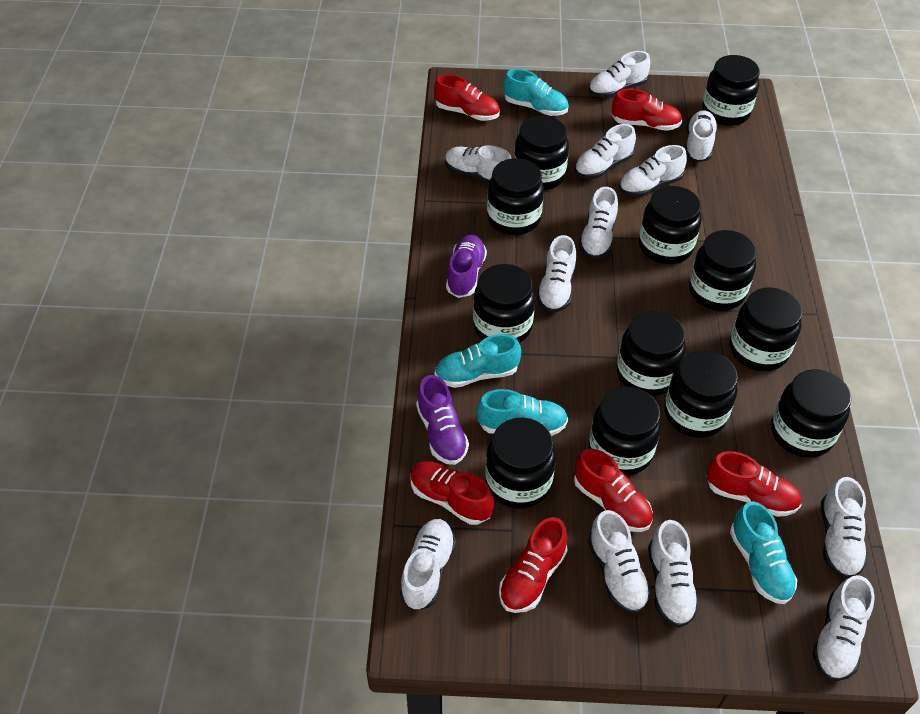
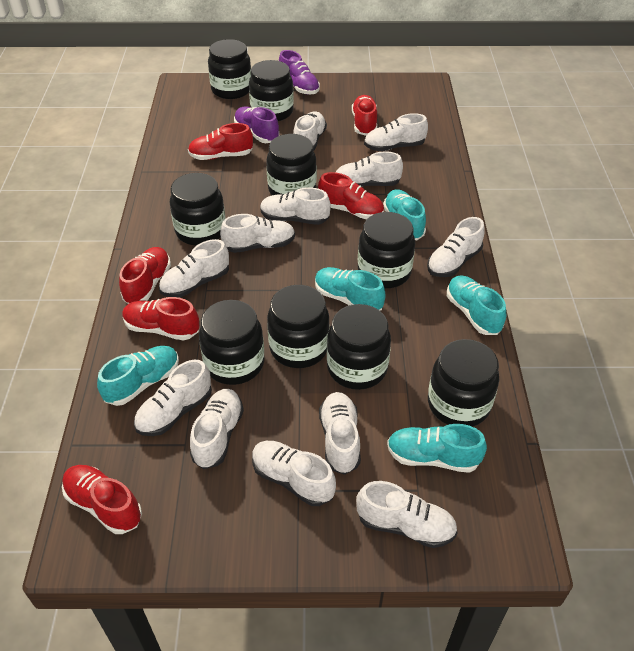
black jar: 12 -> 9
turquoise shoe: 4 -> 5

